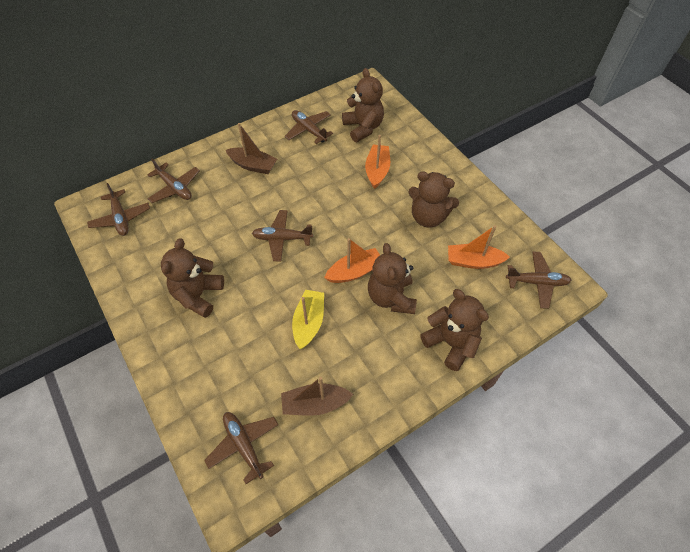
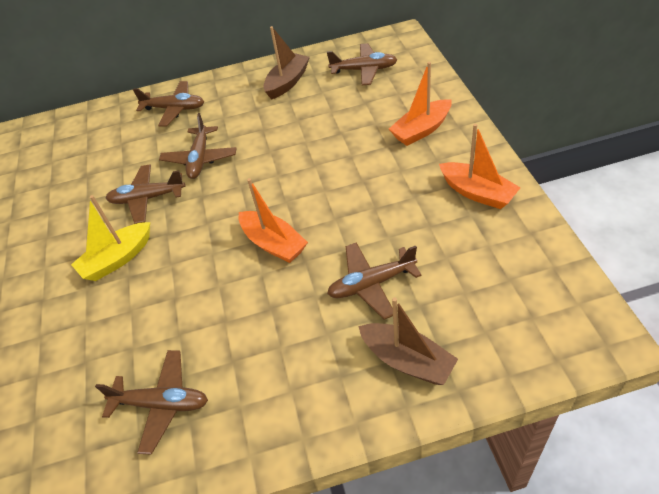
brown teddy bear: 5 -> 0

